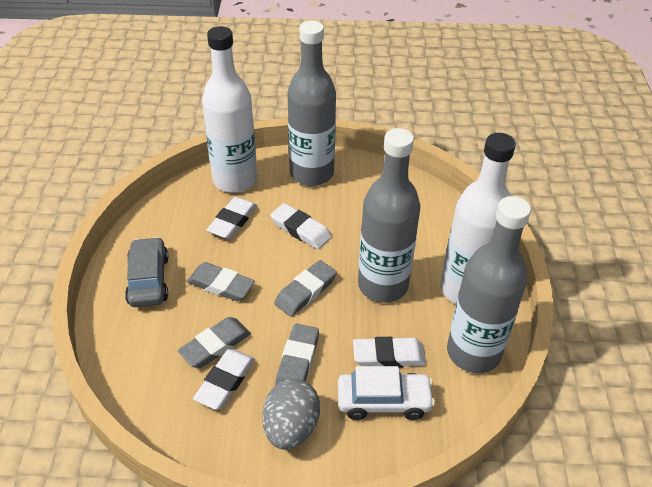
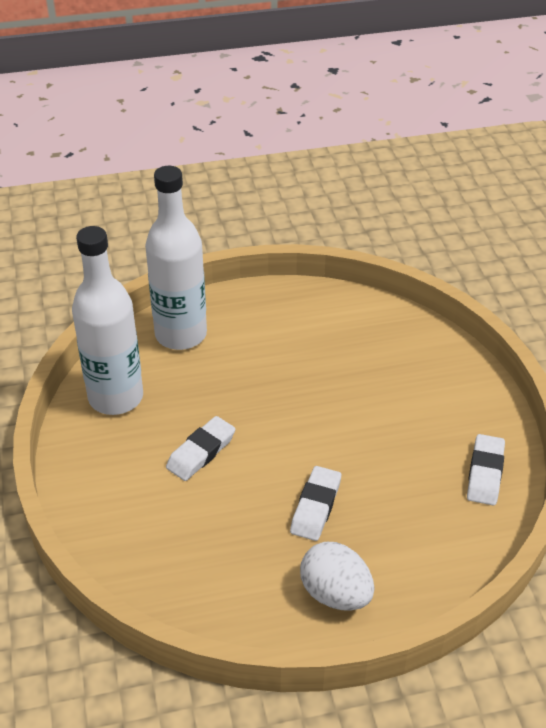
grey bottle: 3 -> 0
grey car: 1 -> 0
grey egg: 1 -> 0
grey eraser: 4 -> 0
white car: 1 -> 0
white egg: 0 -> 1
white eraser: 4 -> 3

